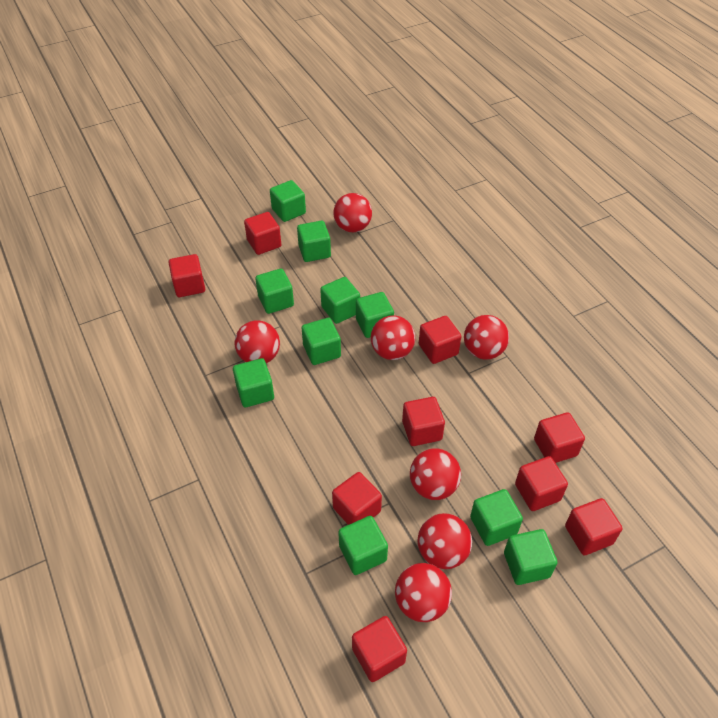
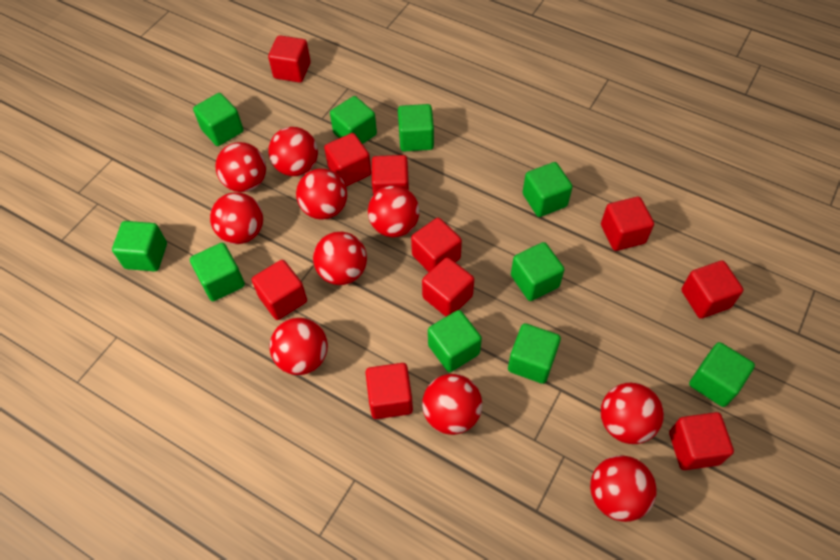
red ball: 7 -> 10
red cube: 9 -> 10

